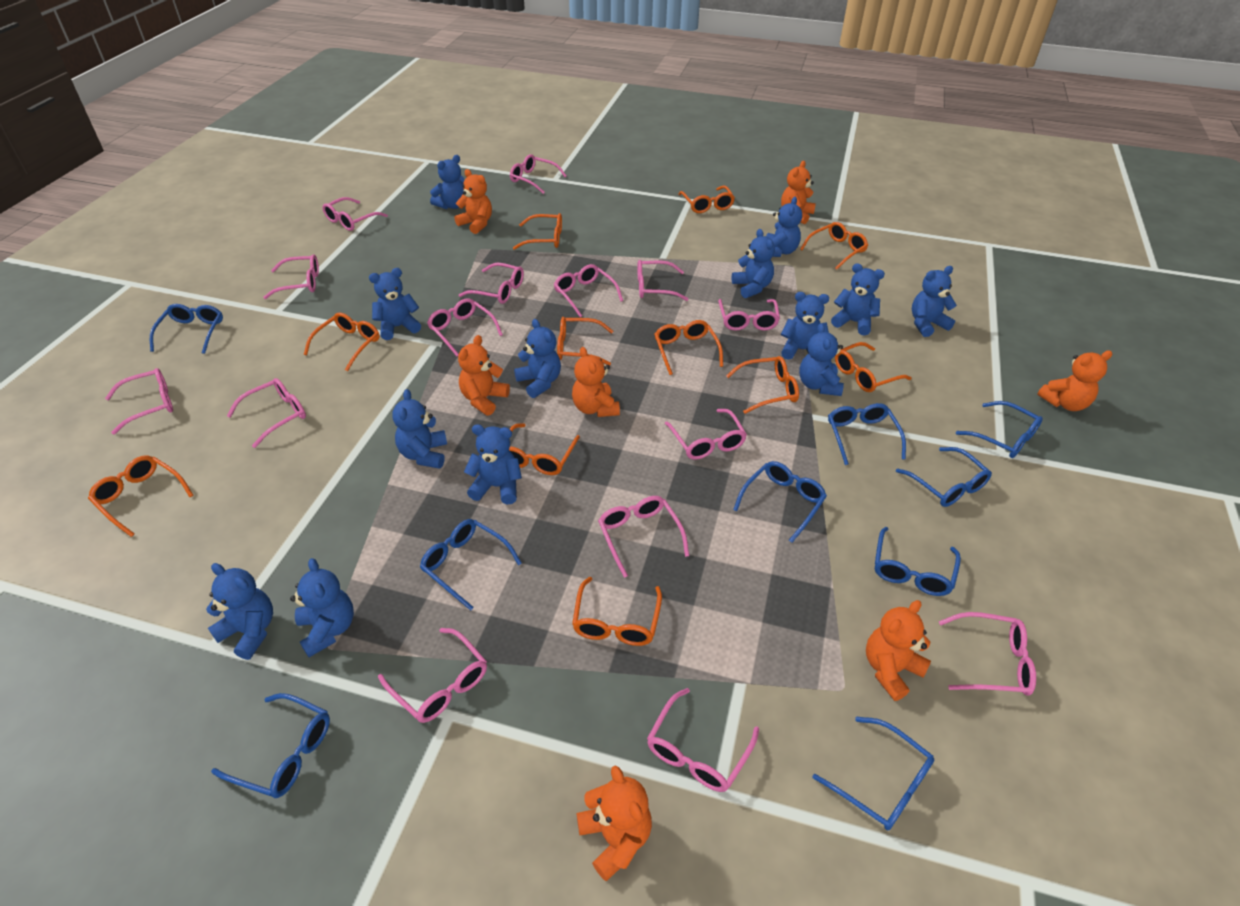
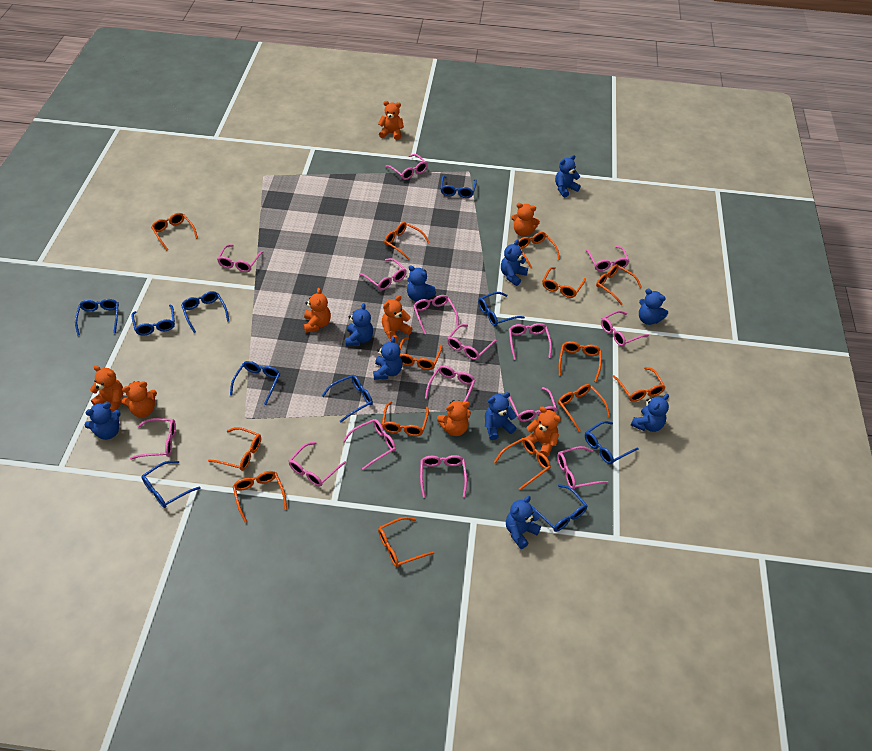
blue glasses: 9 -> 10
blue teddy bear: 13 -> 10
orange glasses: 11 -> 14
orange teddy bear: 7 -> 8

